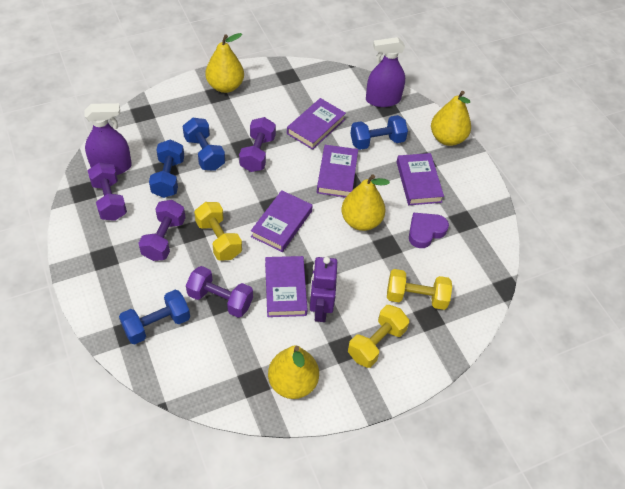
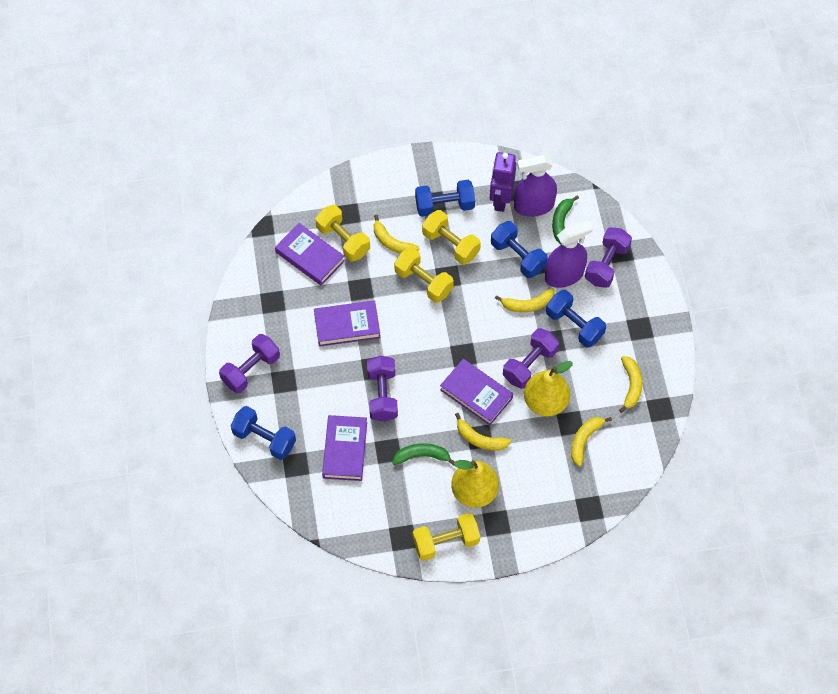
green banana: 0 -> 2
purple book: 5 -> 4
purple heart: 1 -> 0
yellow banana: 0 -> 5
yellow dumbbell: 3 -> 4
yellow pear: 4 -> 2

